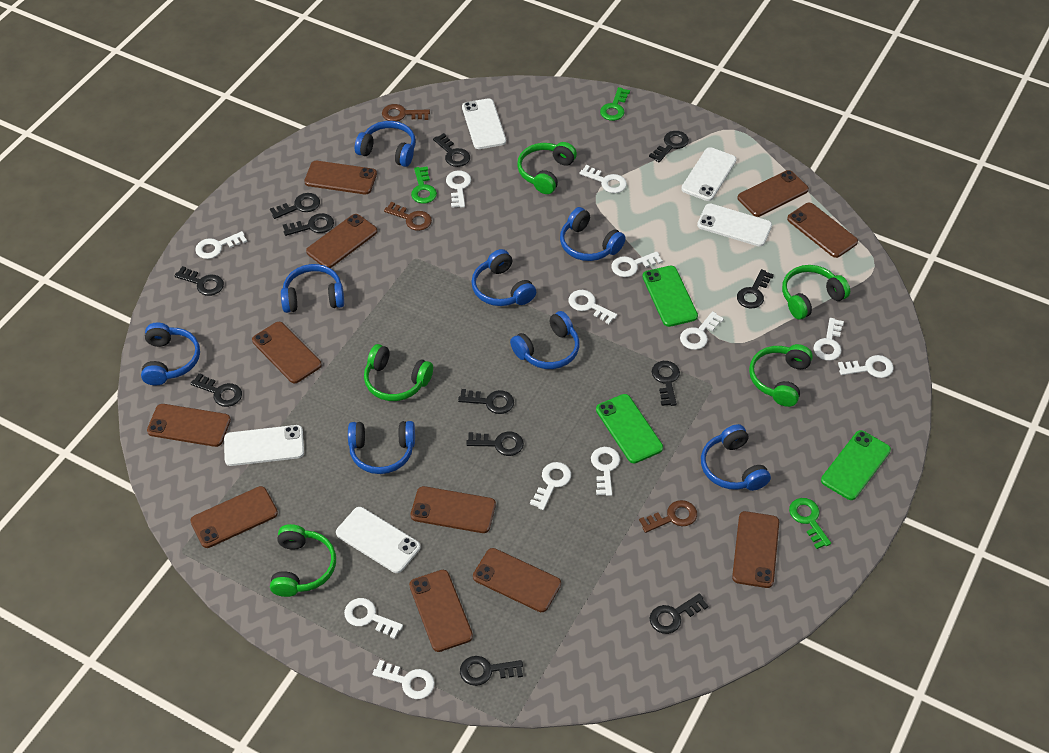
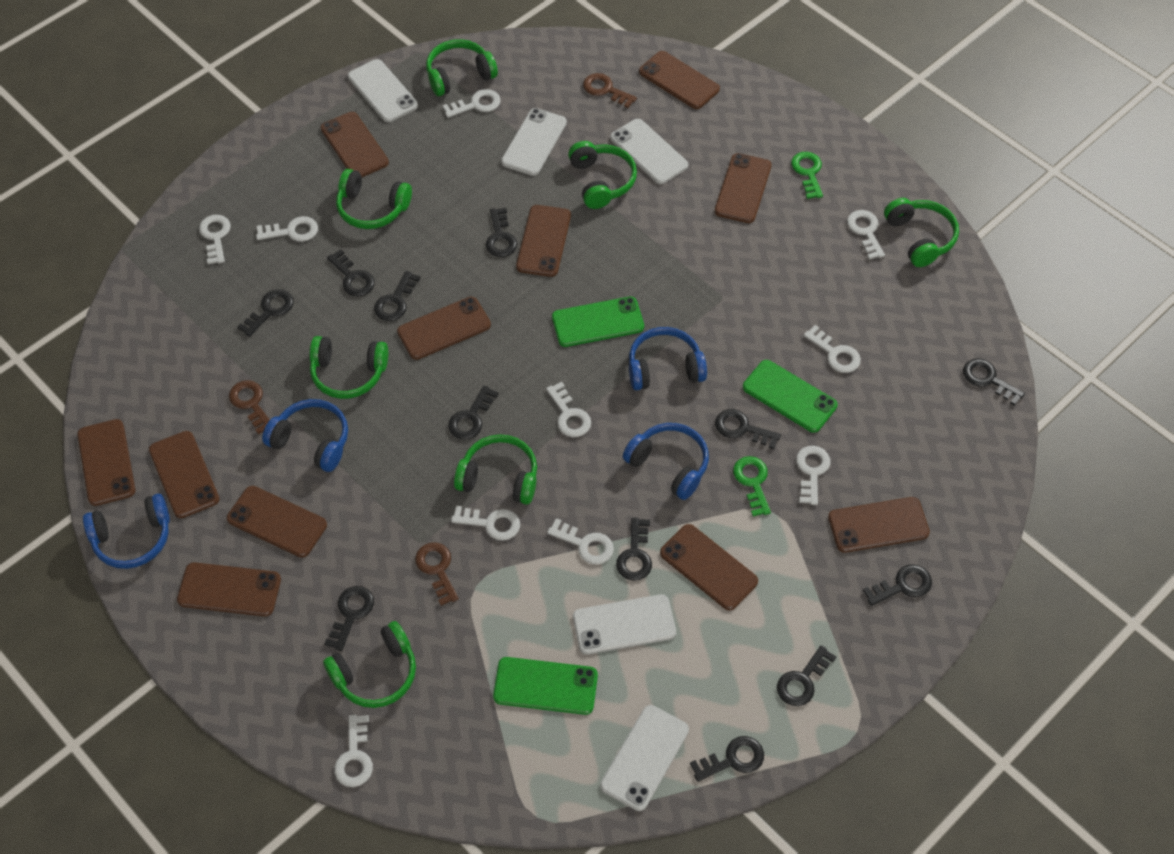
blue headphones: 8 -> 4
green headphones: 5 -> 7
green key: 3 -> 2
white key: 12 -> 10

